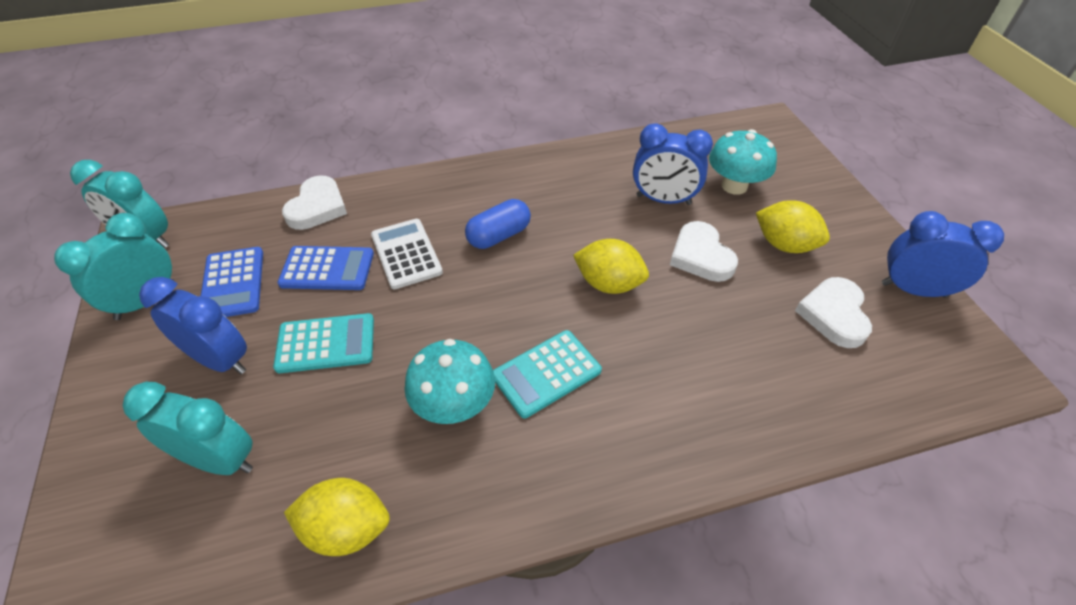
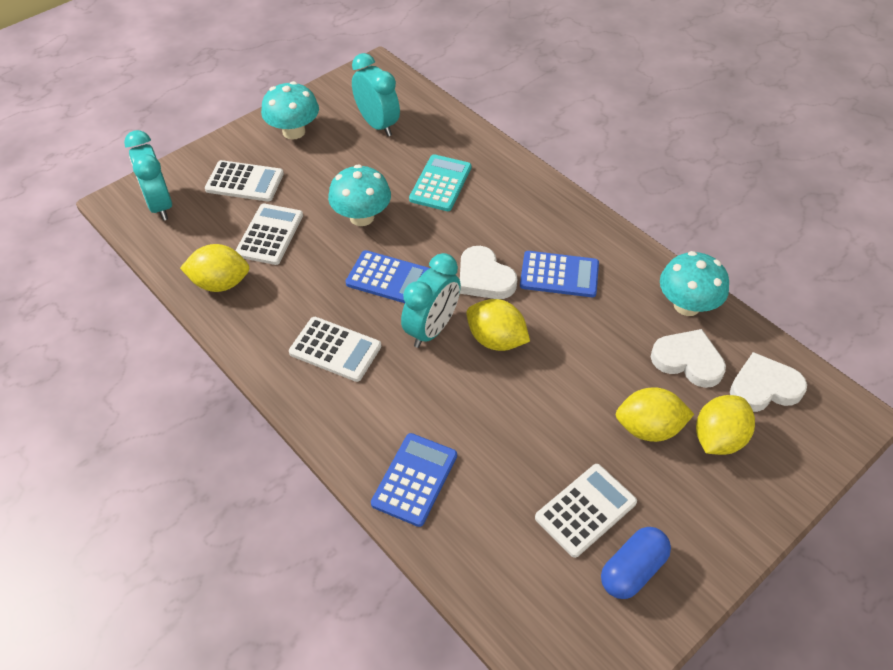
blue calculator: 2 -> 3
blue clock: 3 -> 0
turquoise calculator: 2 -> 1
turquoise mushroom: 2 -> 3
white calculator: 1 -> 4
yellow lemon: 3 -> 4

